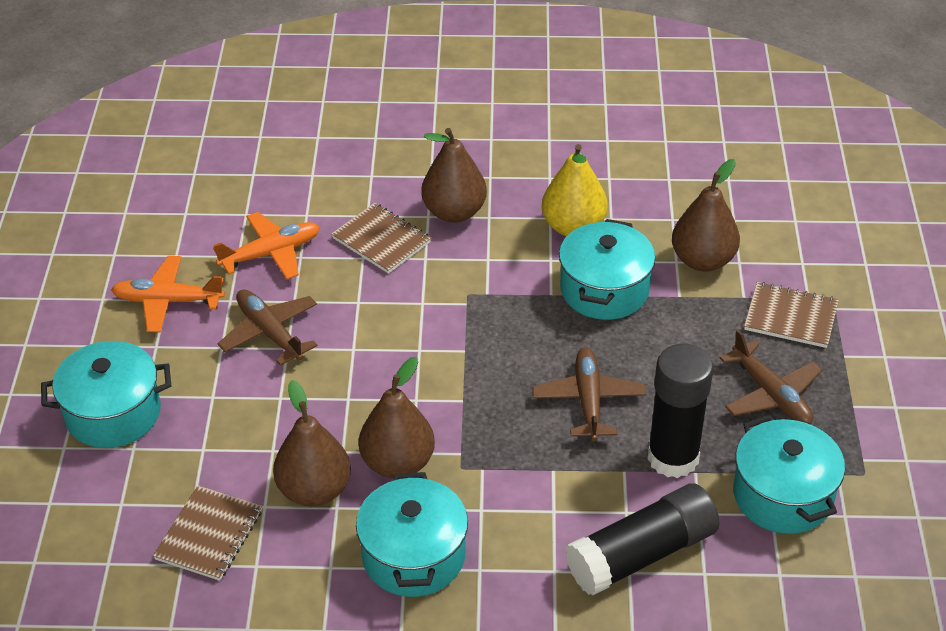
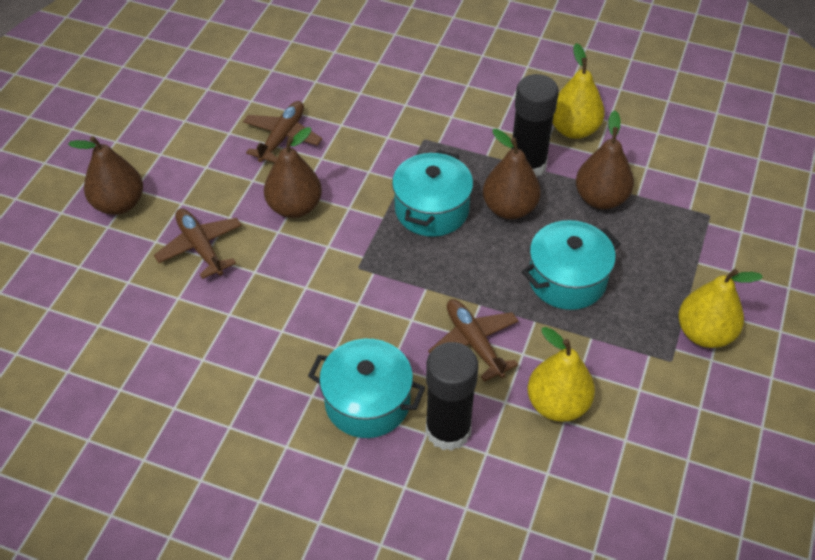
brown notebook: 3 -> 0
orange plane: 2 -> 0
turquoise pot: 4 -> 3
yellow pear: 1 -> 3

